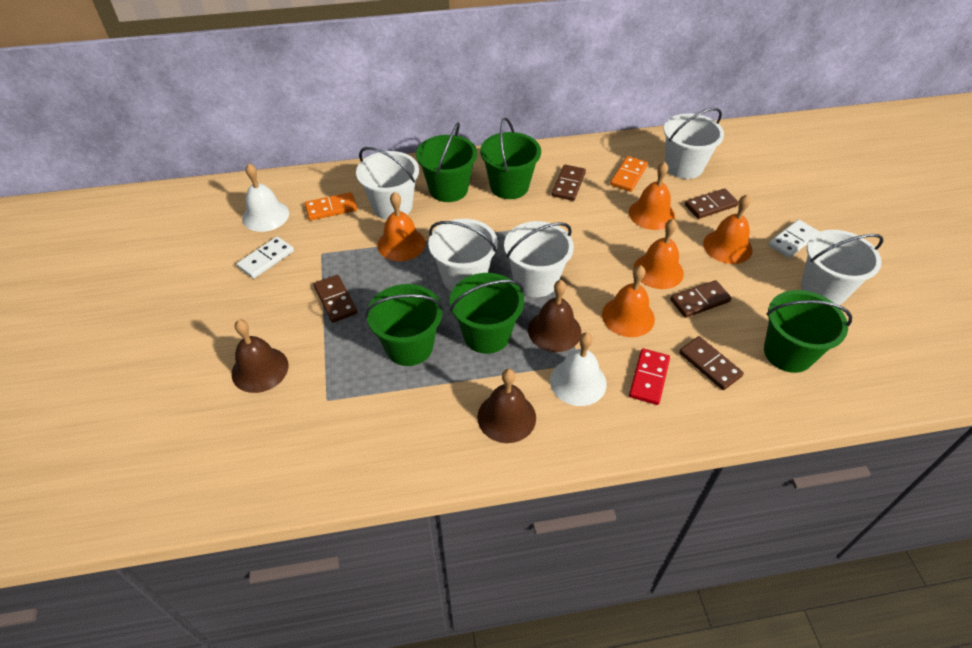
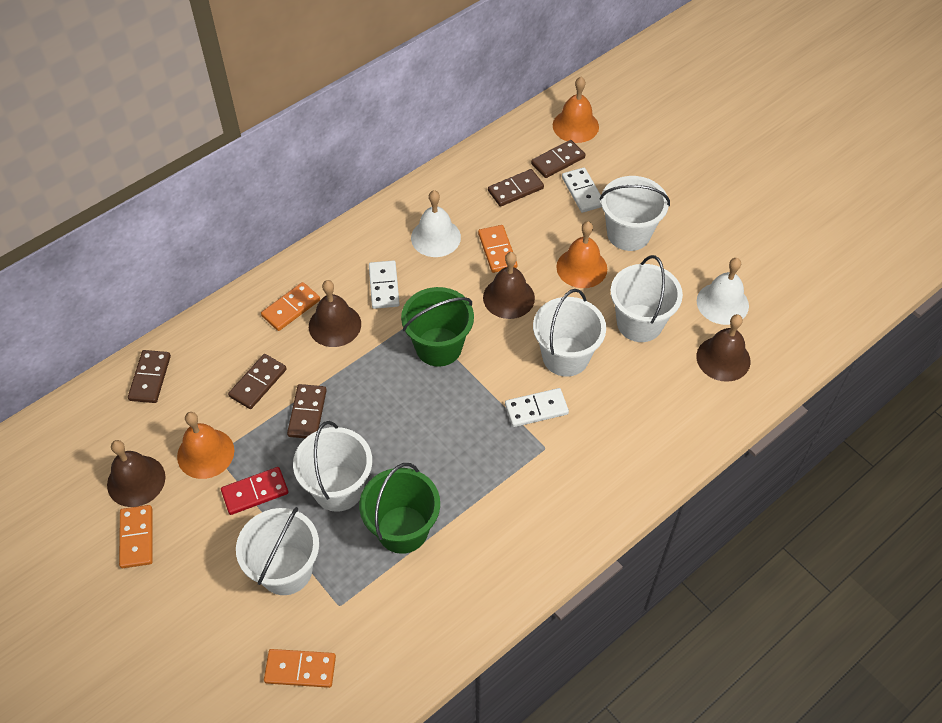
brown bell: 3 -> 4
green bucket: 5 -> 2
orange bell: 5 -> 3
orange domino: 2 -> 4
white domino: 2 -> 3

